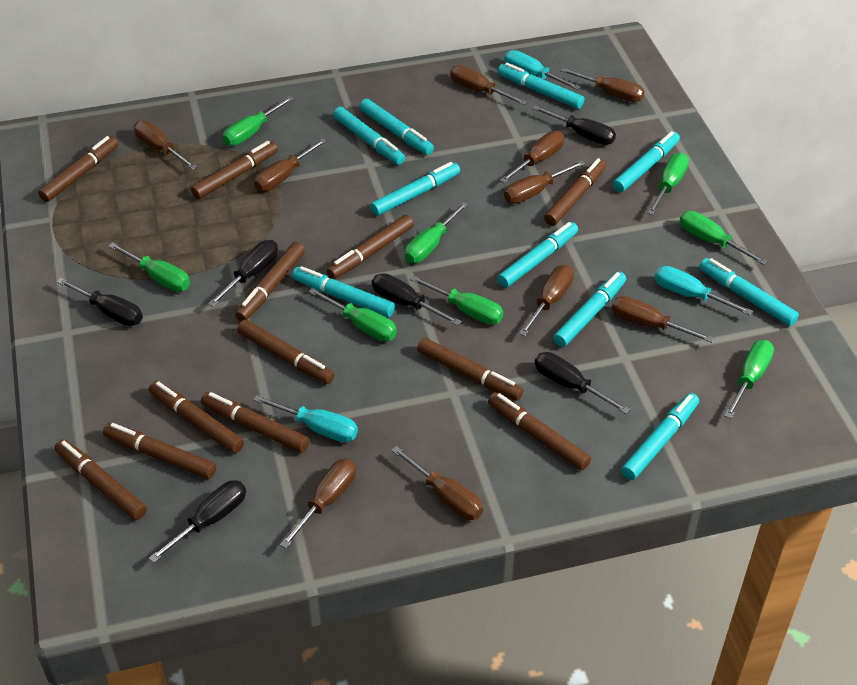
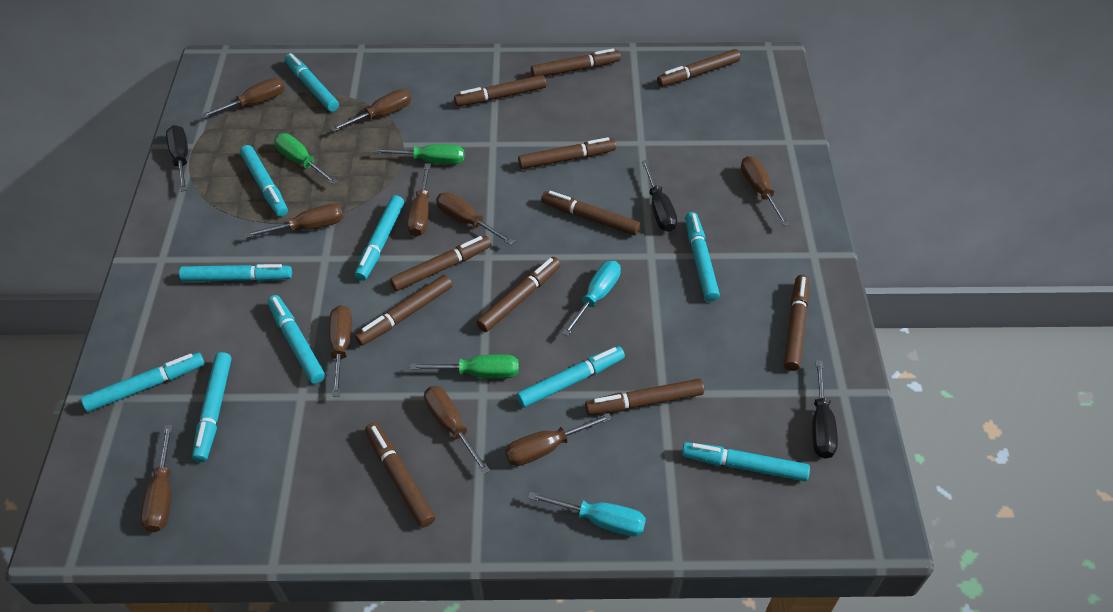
black screwdriver: 6 -> 3
brown marker: 12 -> 11
green screwdriver: 8 -> 3
turquoise screwdriver: 3 -> 2

